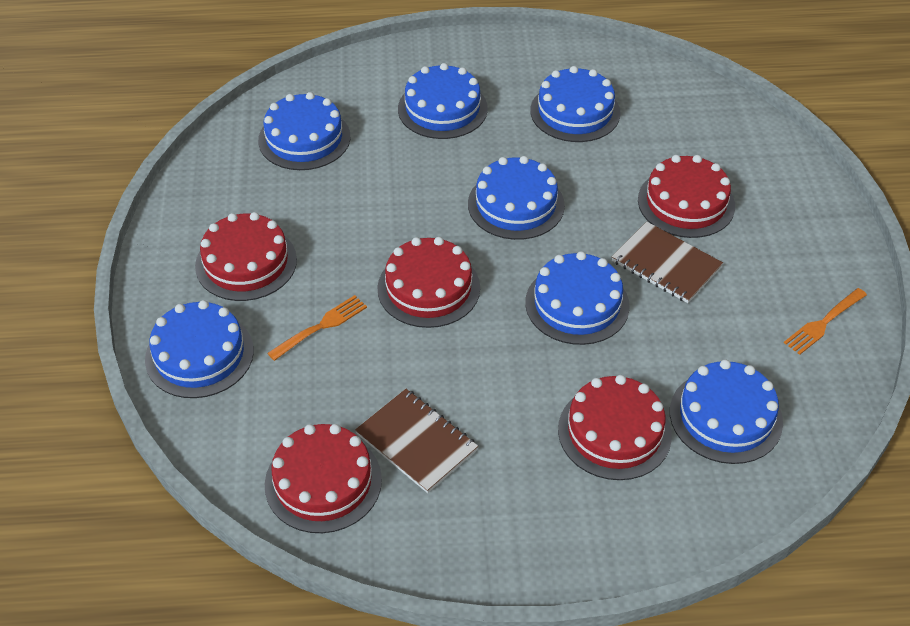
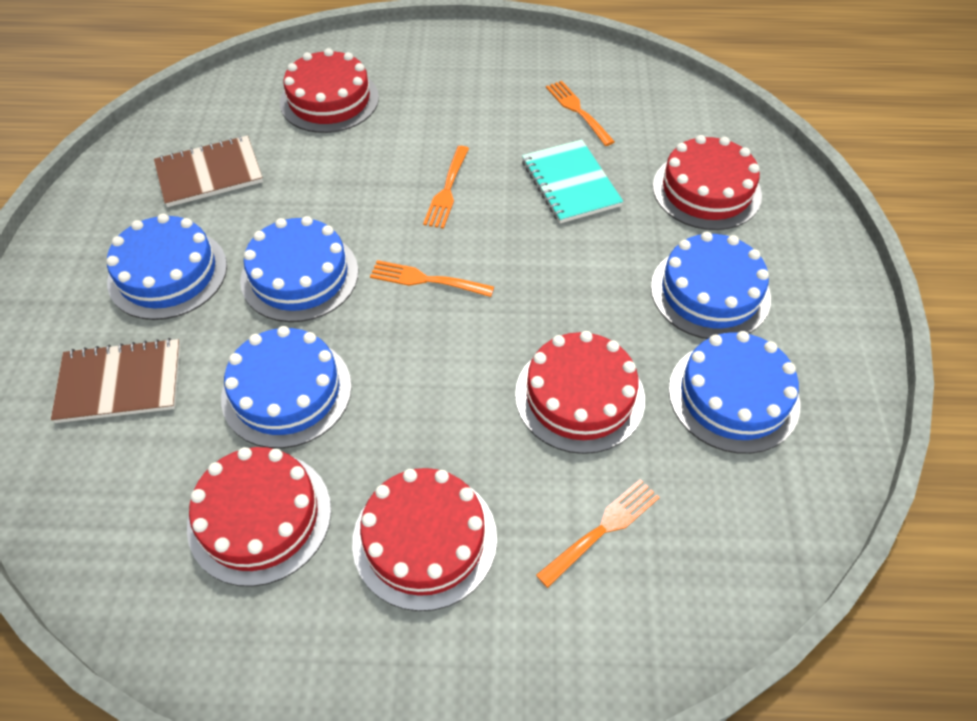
blue cake: 7 -> 5
orange fork: 2 -> 4
turquoise notebook: 0 -> 1

